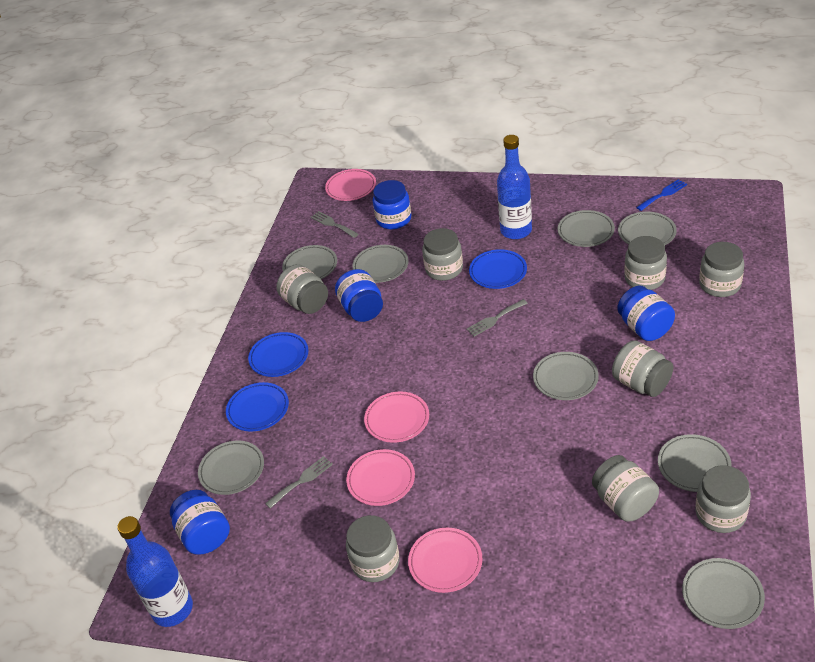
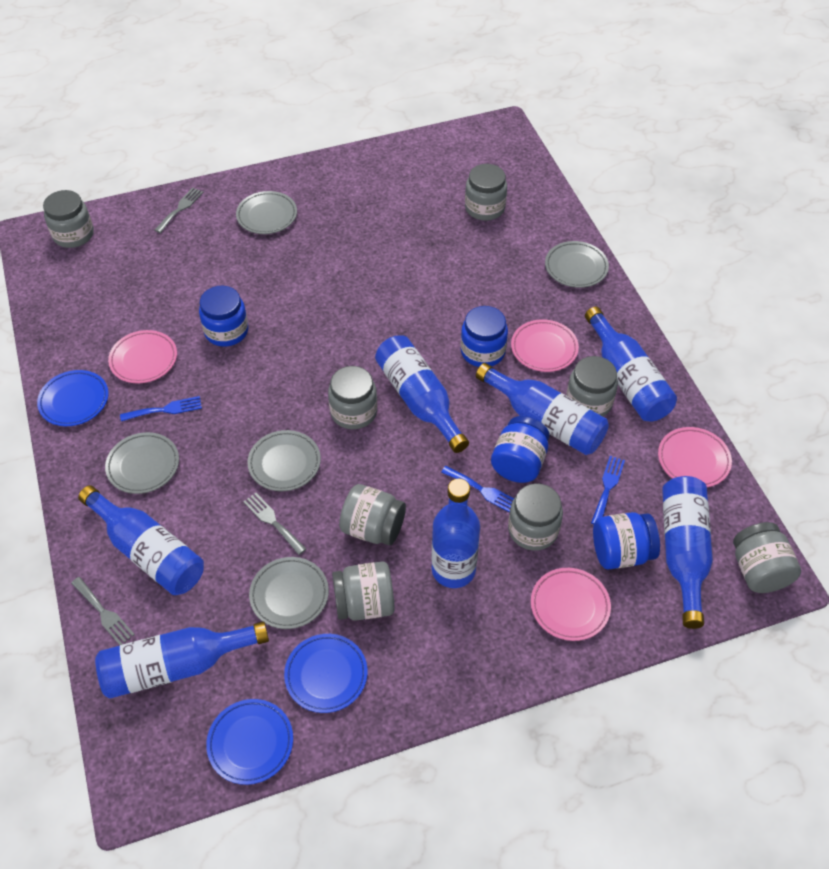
blue bottle: 2 -> 7
blue fork: 1 -> 3
grey plate: 8 -> 5

